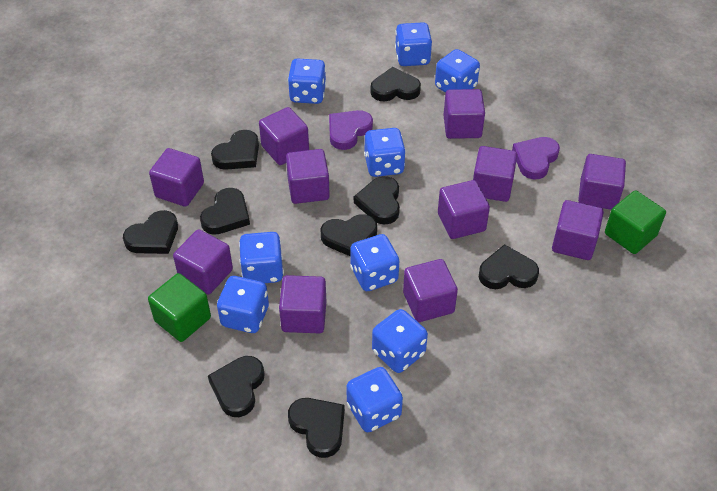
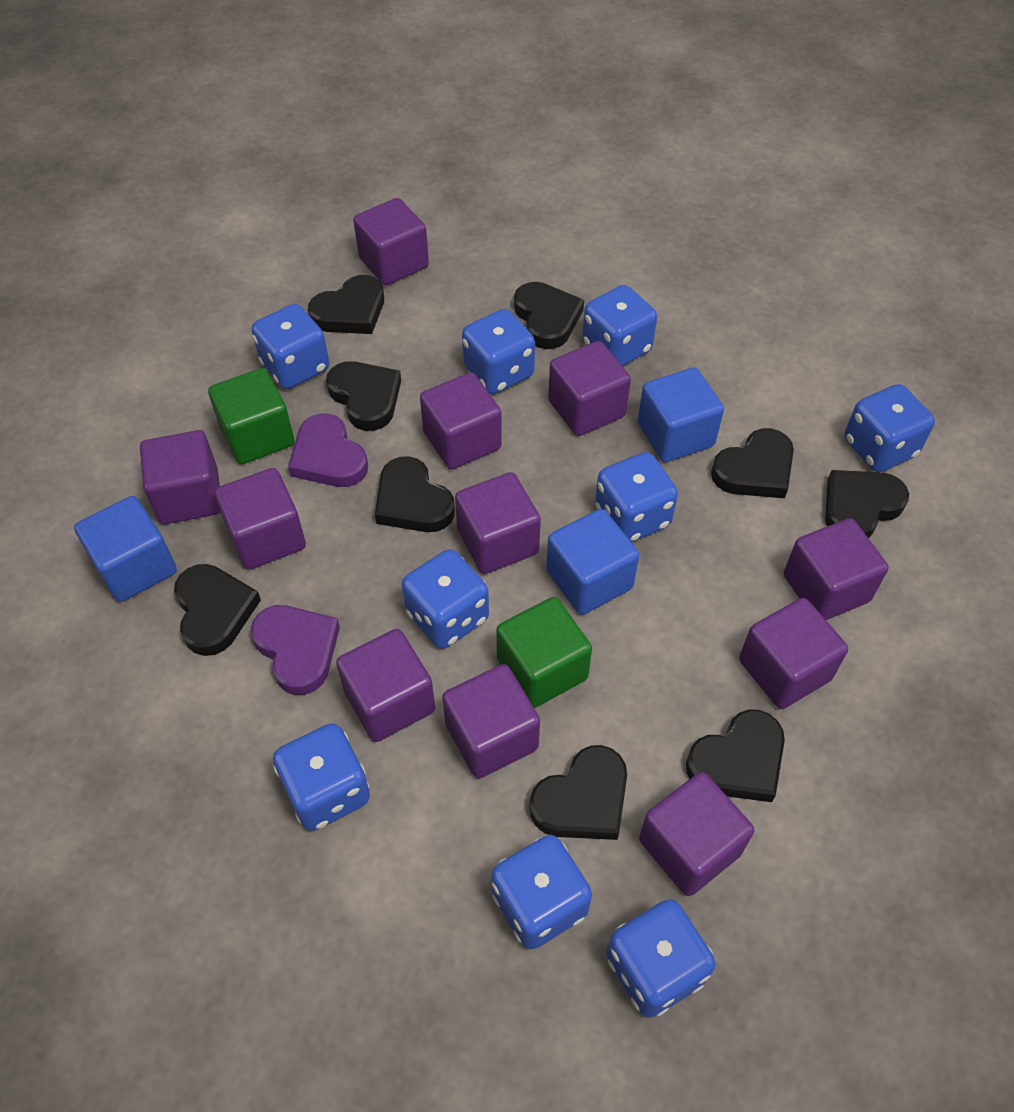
blue cube: 0 -> 3

